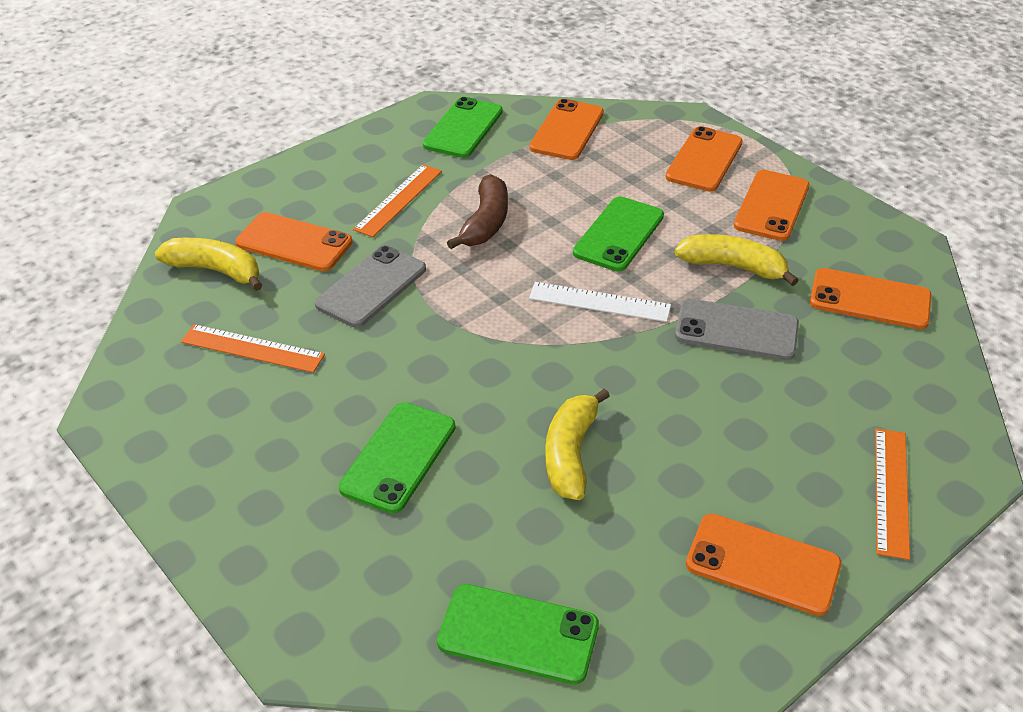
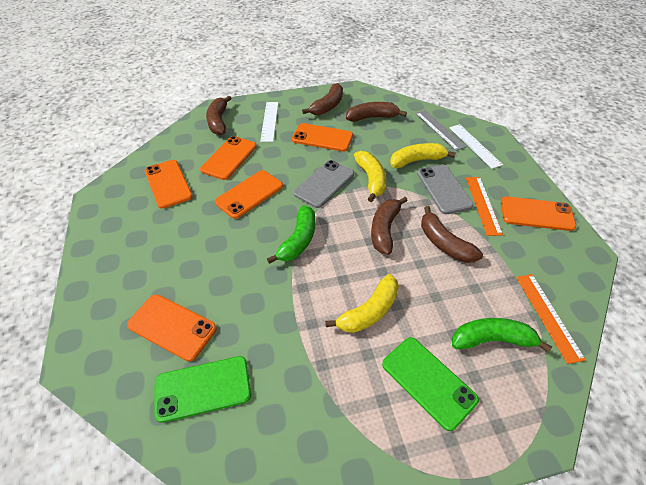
brown banana: 1 -> 5
green banana: 0 -> 2
green phone: 4 -> 2
grey ruler: 0 -> 1
orange ruler: 3 -> 2
white ruler: 1 -> 2

